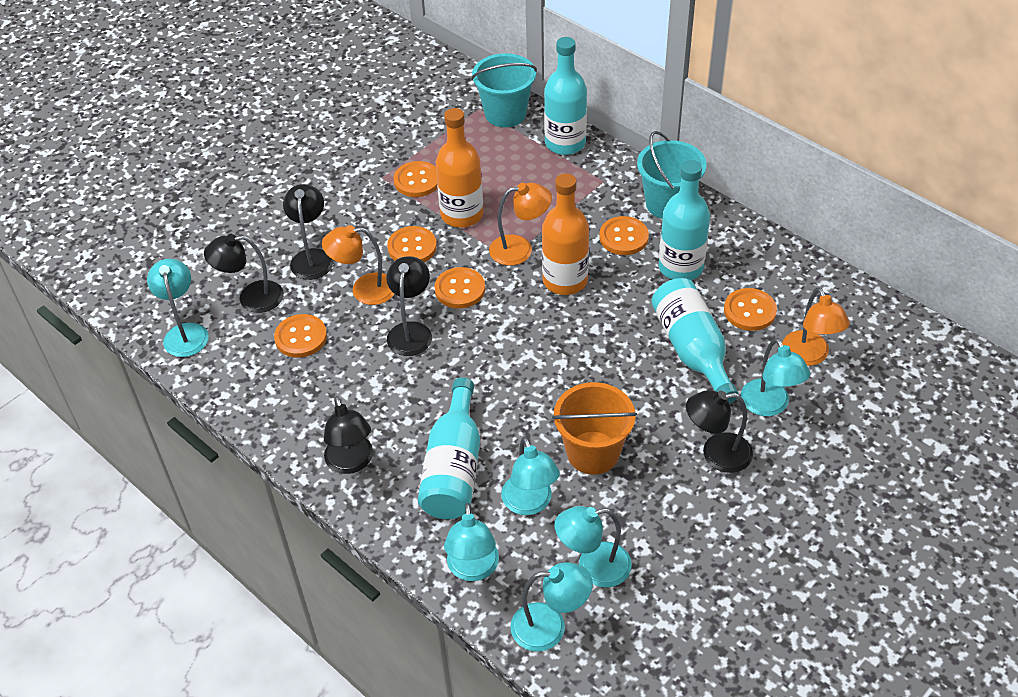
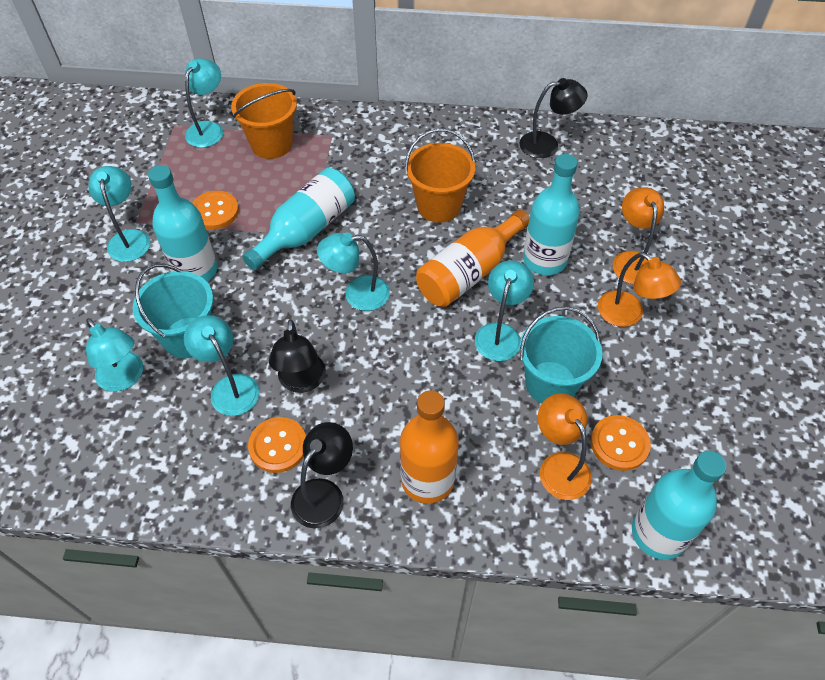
black lamp: 5 -> 3
orange bucket: 1 -> 2
orange button: 6 -> 3

